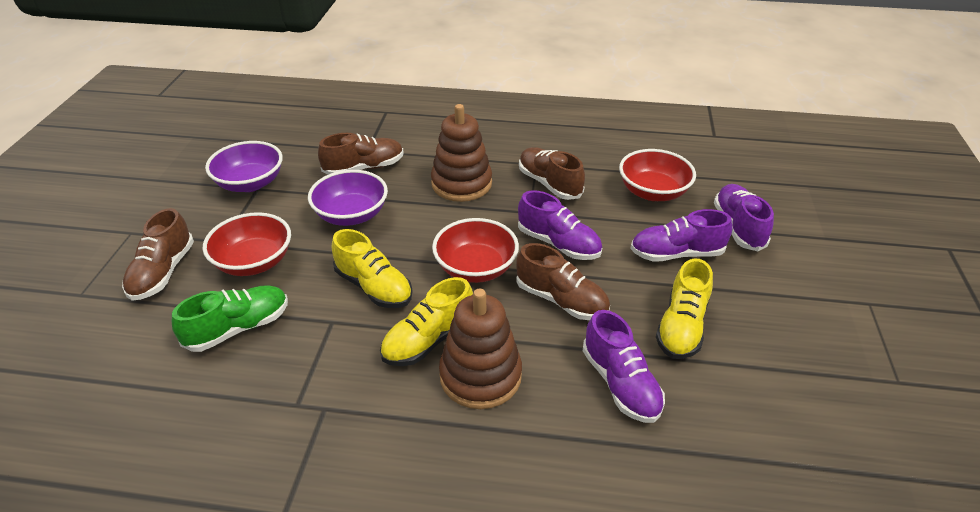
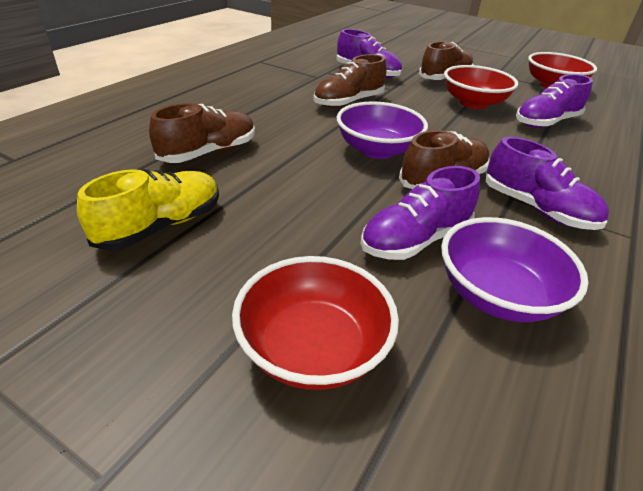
brown stacking toy: 2 -> 0
green shoe: 1 -> 0
yellow shoe: 3 -> 1

